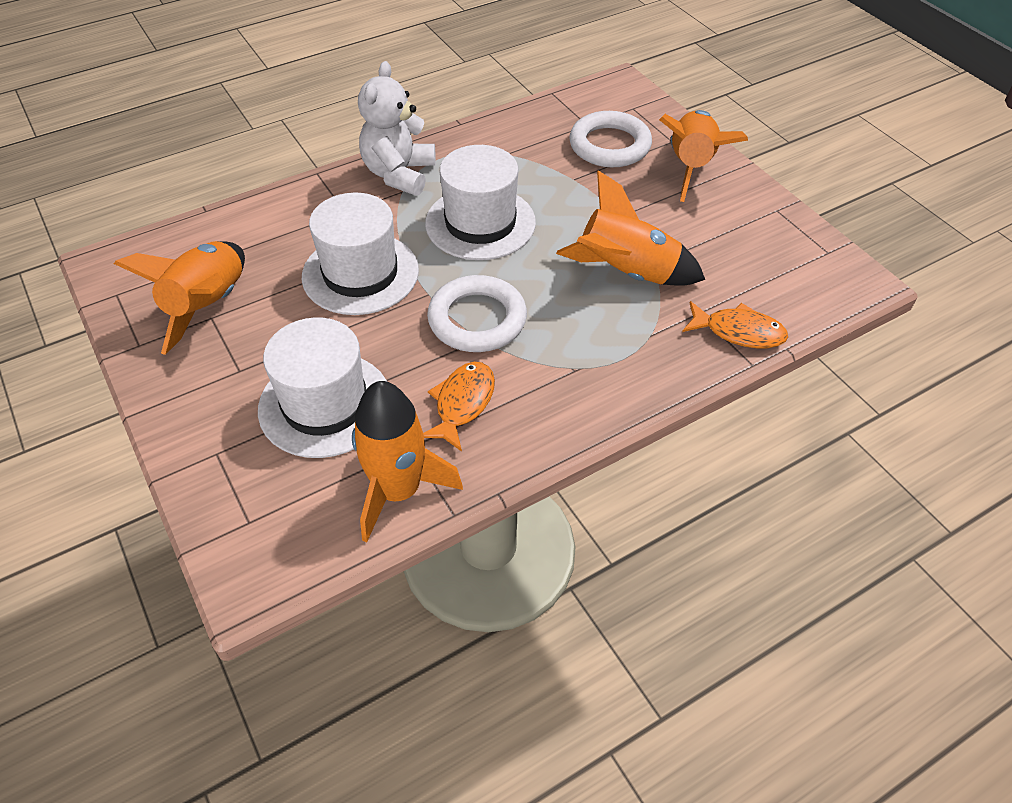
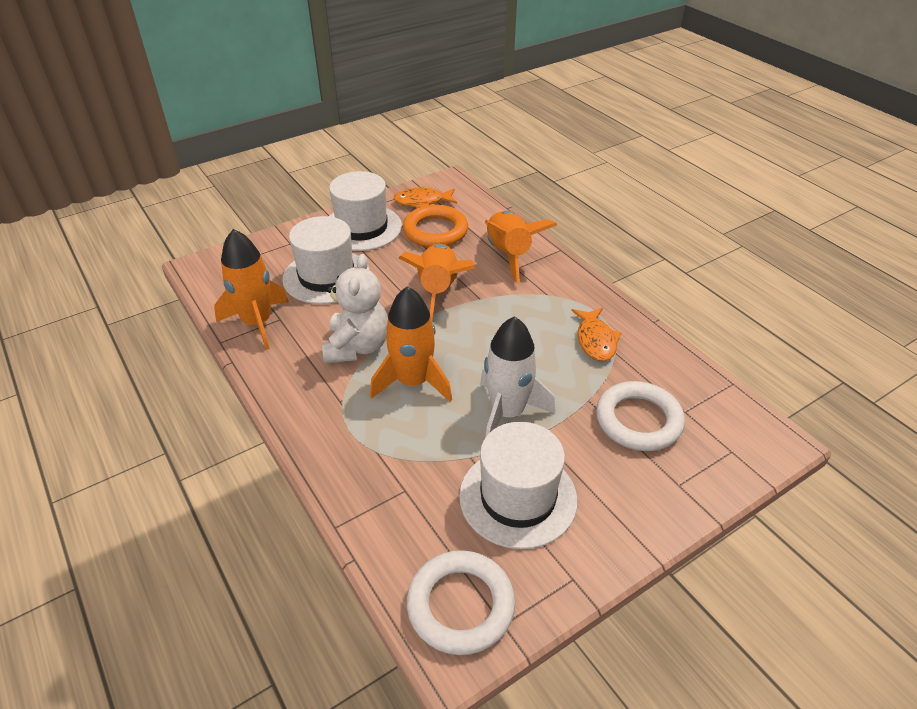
orange ring: 0 -> 1
white rocket: 0 -> 1

